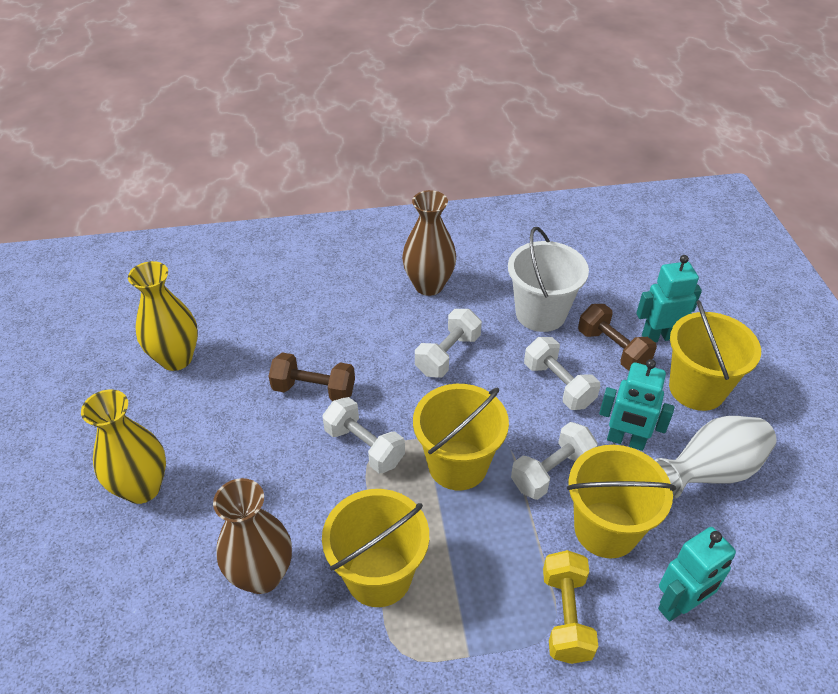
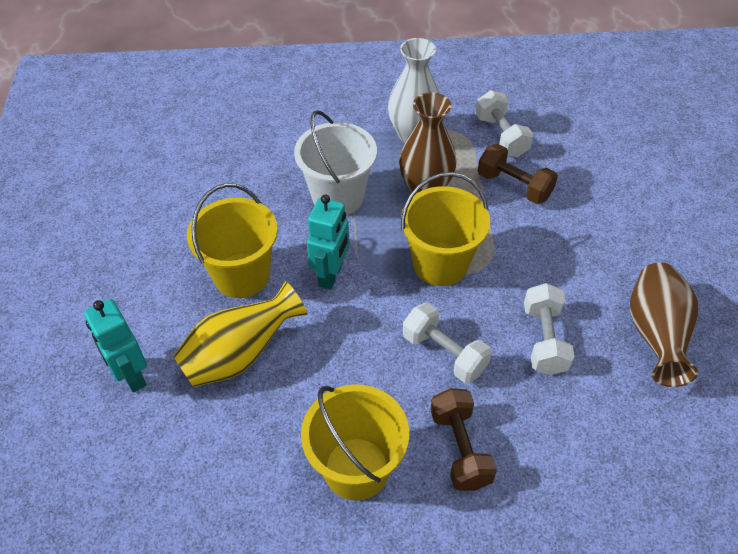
turquoise robot: 3 -> 2
white dumbbell: 4 -> 3
yellow bucket: 4 -> 3
yellow dumbbell: 1 -> 0
yellow vase: 2 -> 1

